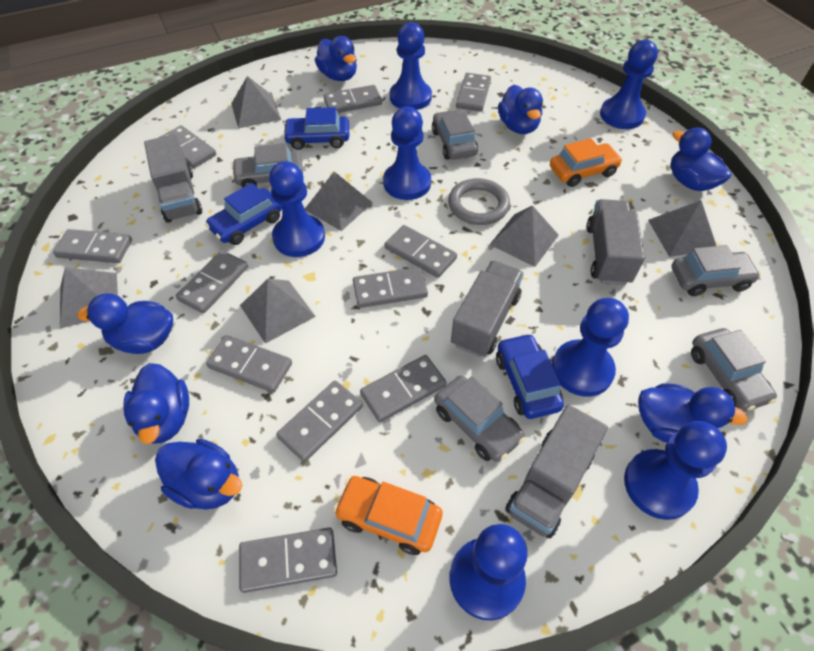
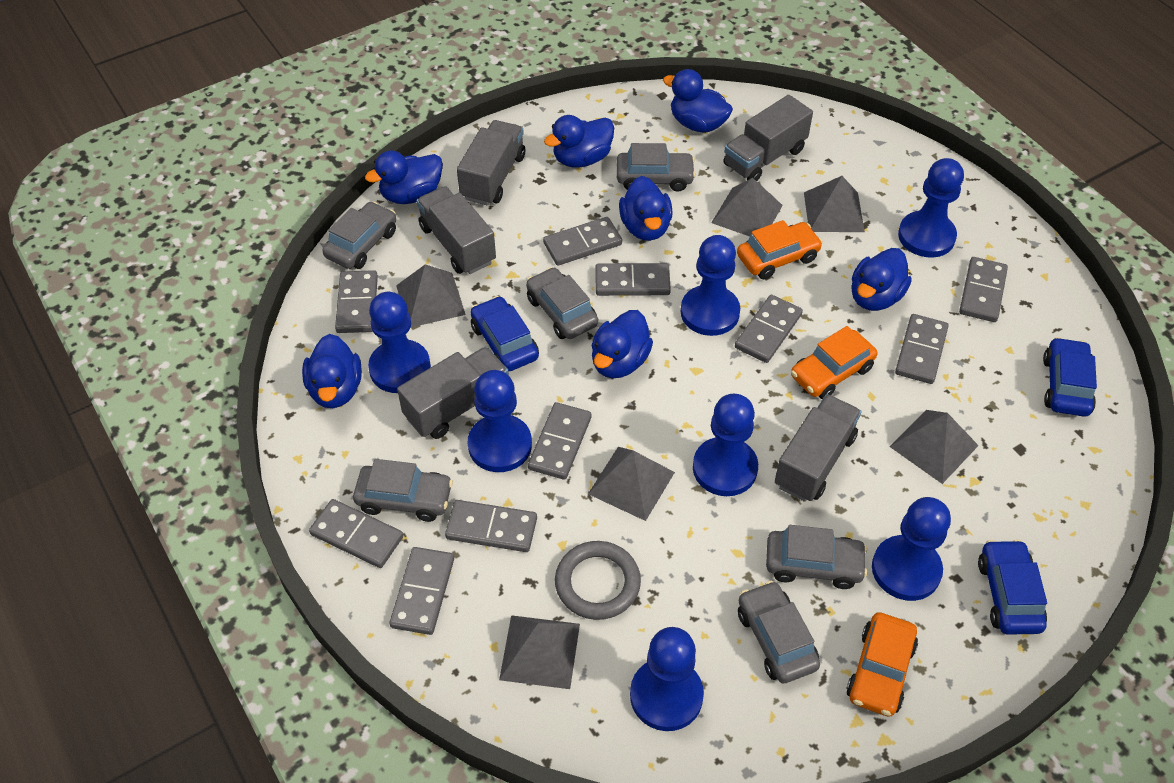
grey car: 5 -> 6
grey domino: 11 -> 10
grey truck: 4 -> 5
orange car: 2 -> 3

